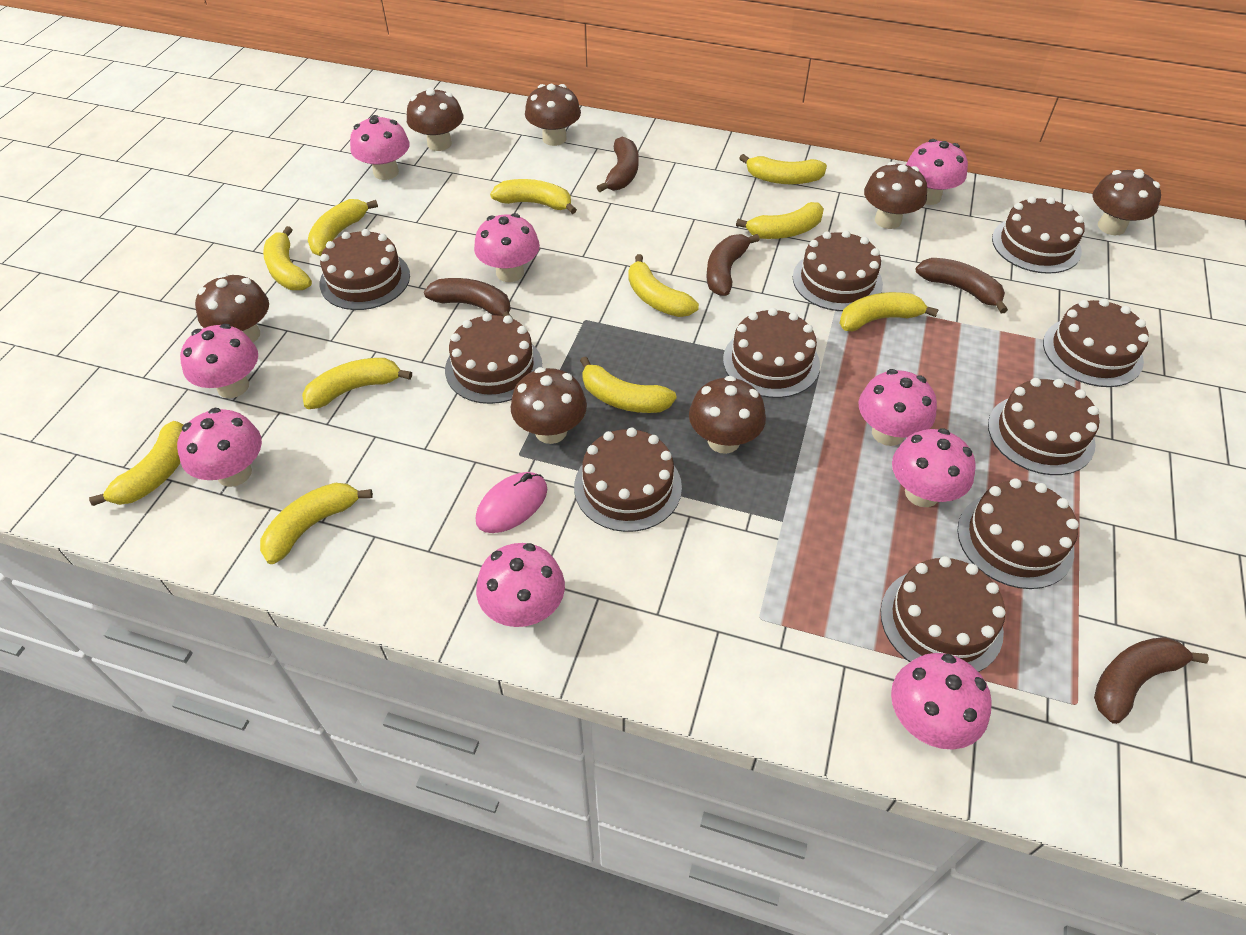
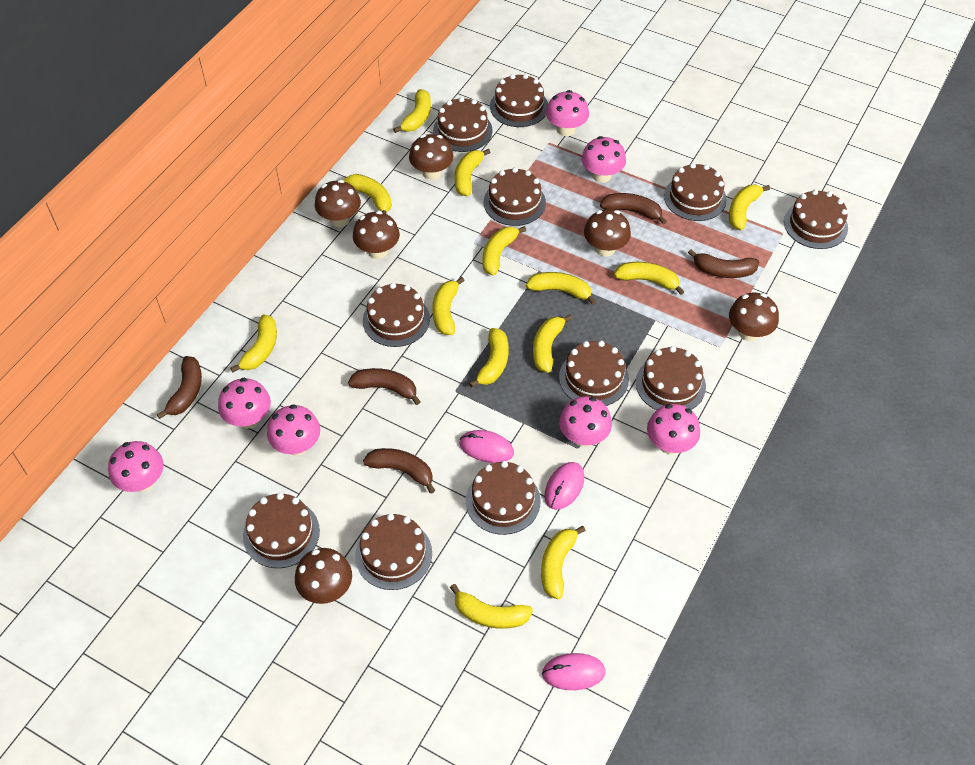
brown cake: 10 -> 11
brown mushroom: 7 -> 6
pink mouse: 1 -> 3
pink mushroom: 9 -> 7
yellow banana: 11 -> 13

